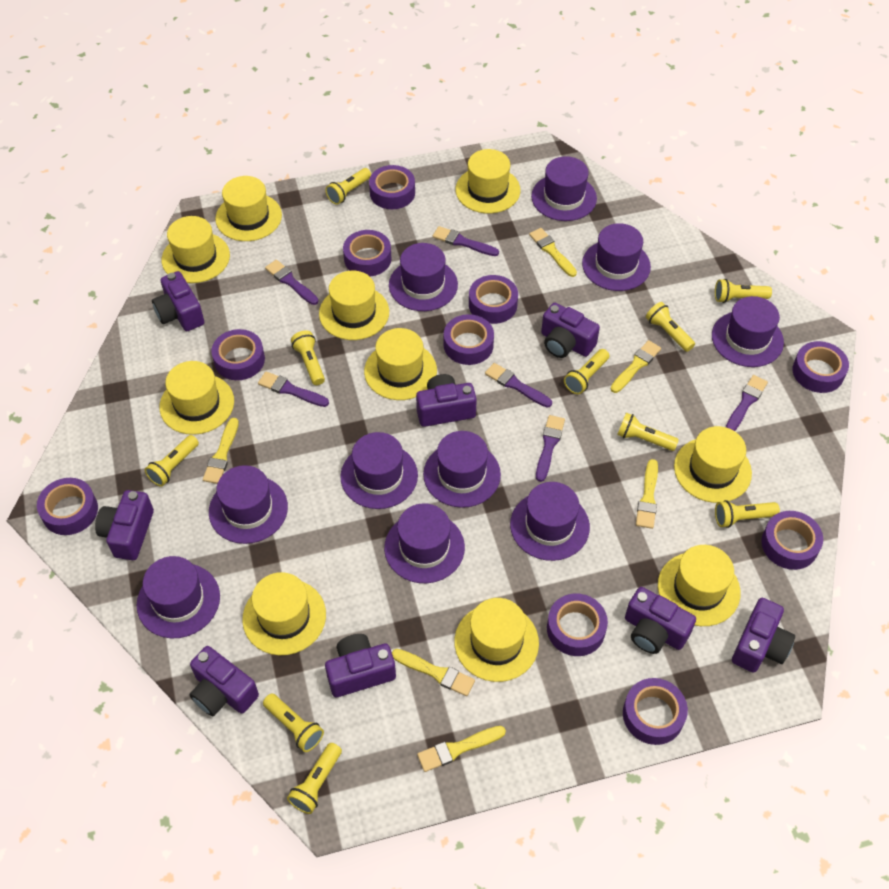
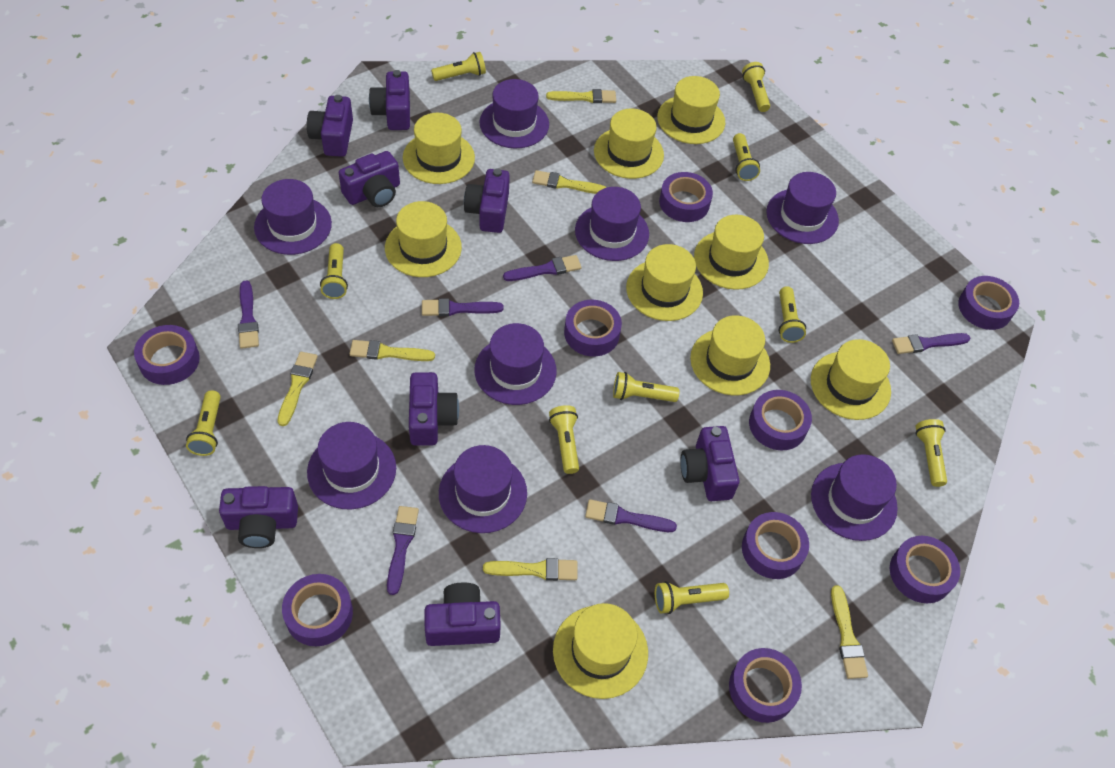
purple hat: 10 -> 8
purple tape: 10 -> 9
yellow hat: 10 -> 9

